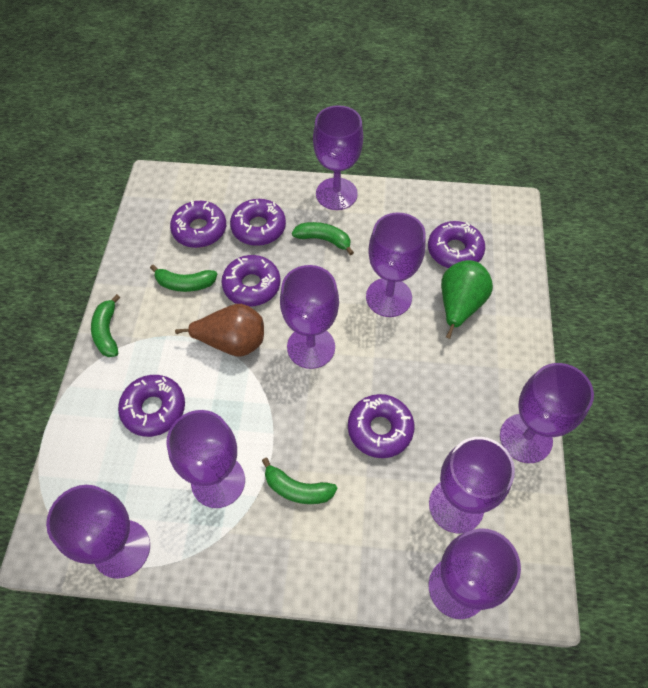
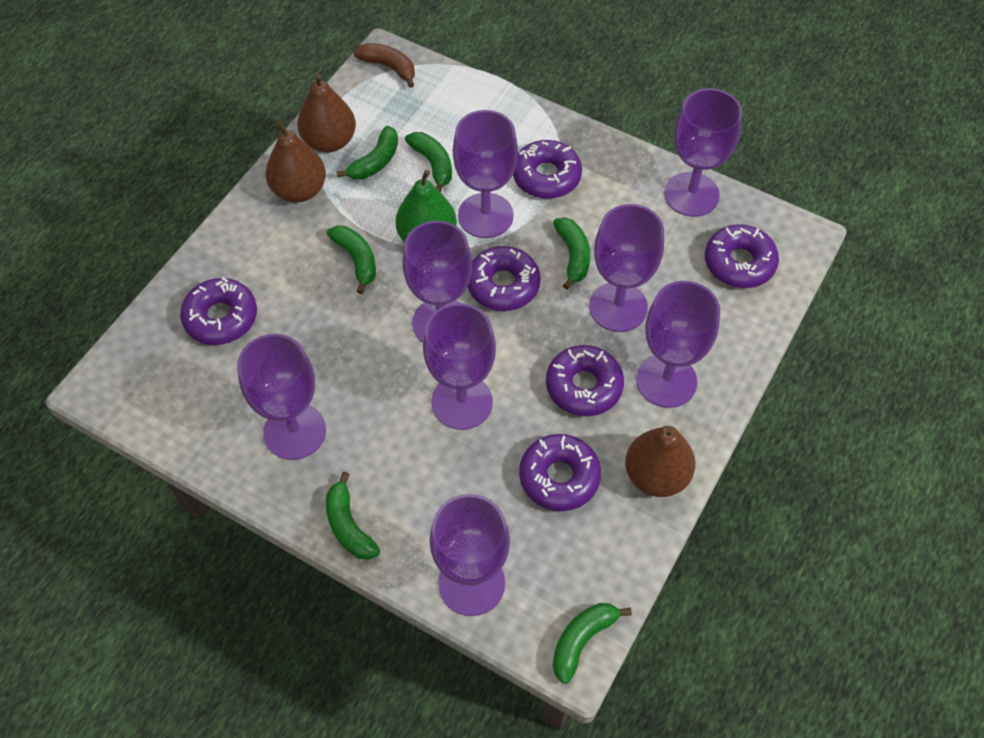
brown banana: 0 -> 1
brown pear: 1 -> 3
green banana: 4 -> 6

